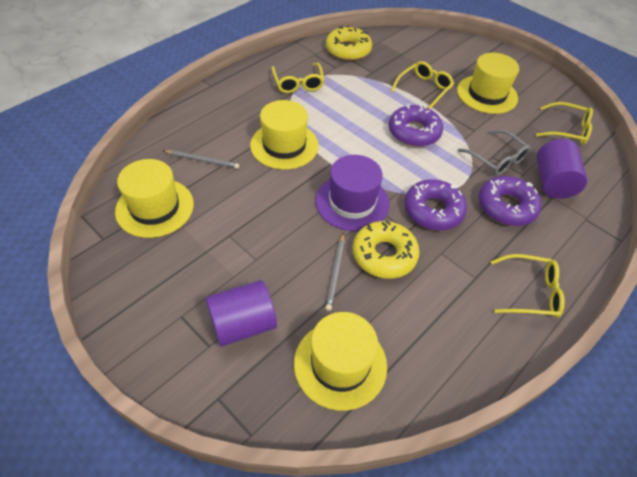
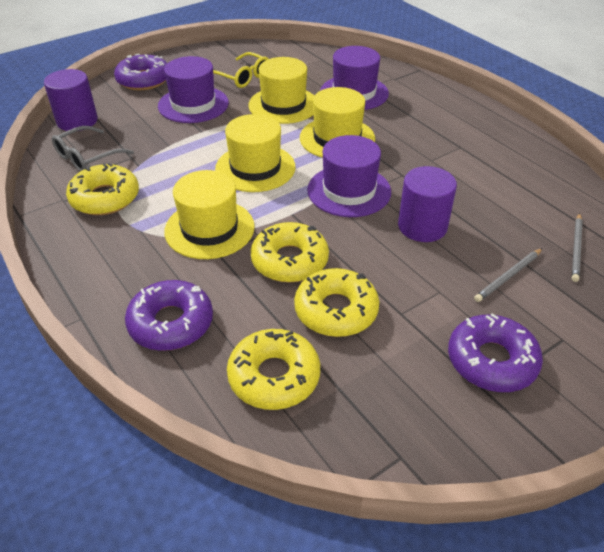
purple hat: 1 -> 3
yellow donut: 2 -> 4
yellow glasses: 4 -> 1

